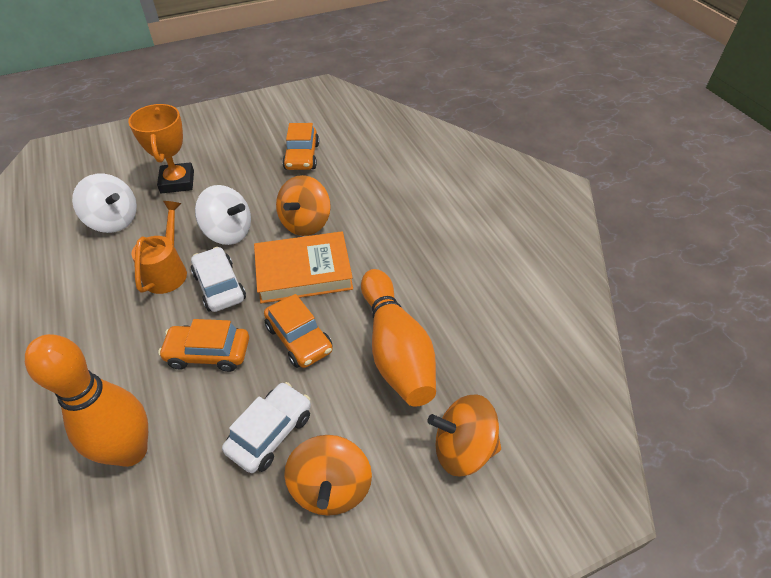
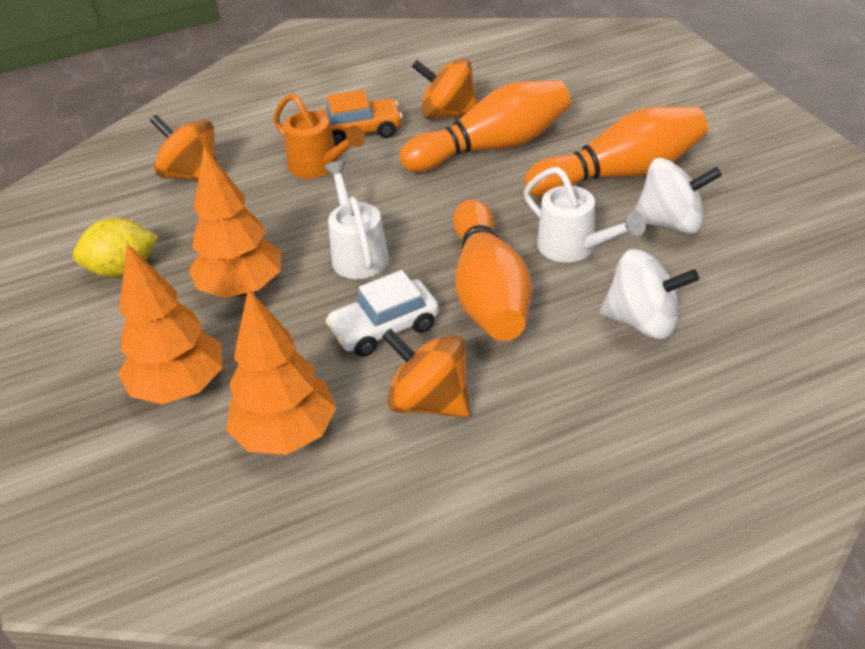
orange book: 1 -> 0
orange bowling pin: 2 -> 3
orange car: 3 -> 1
orange tree: 0 -> 3
orange trophy: 1 -> 0
white car: 2 -> 1
white watering can: 0 -> 2
yellow lemon: 0 -> 1

